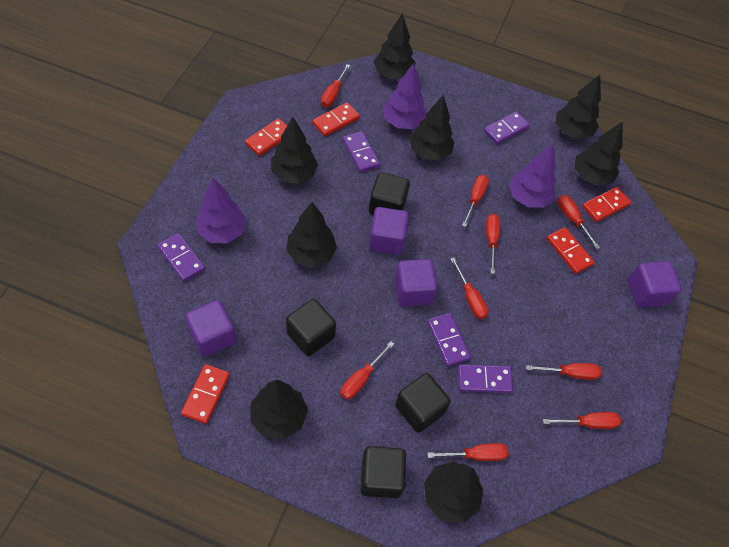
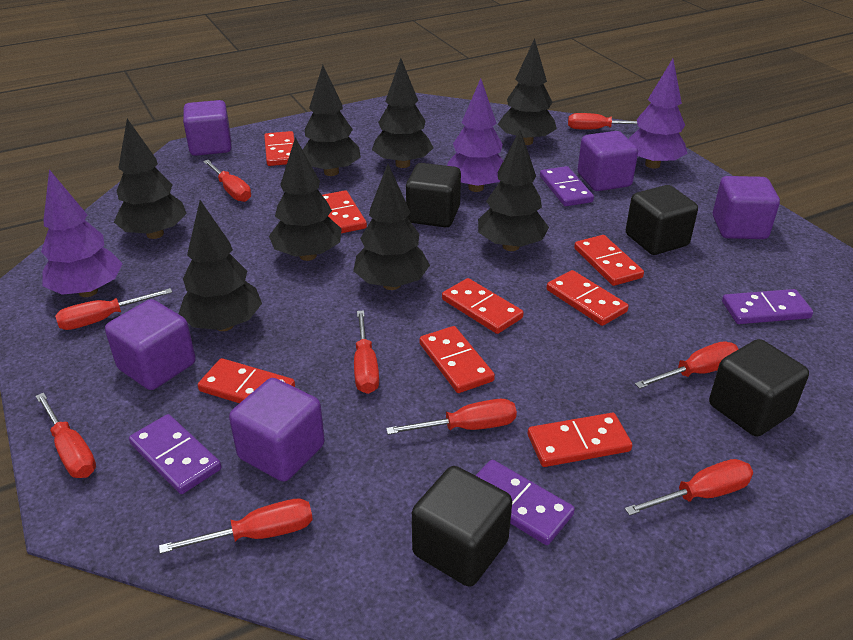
purple cube: 4 -> 5
purple domino: 5 -> 4
red domino: 5 -> 8

